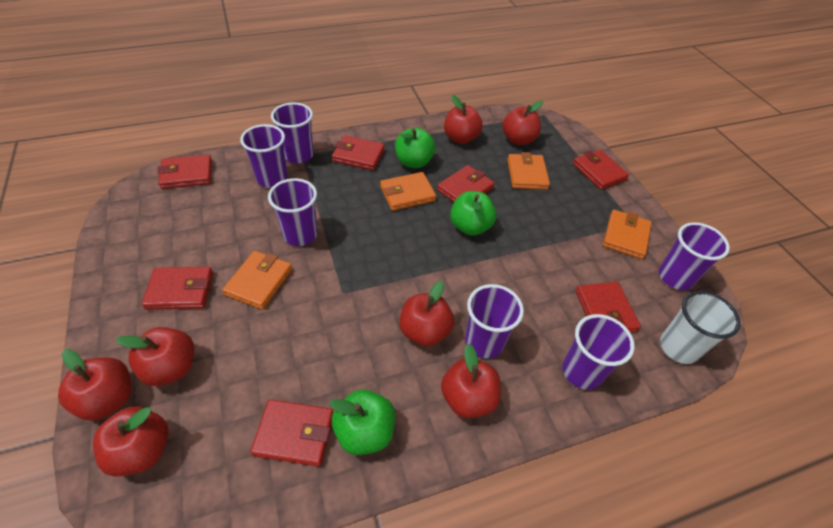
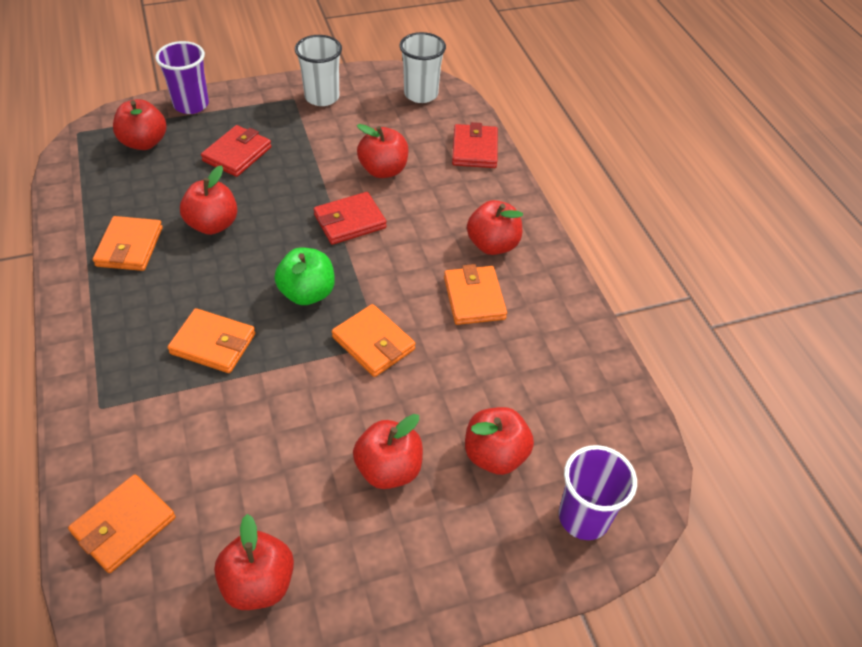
green apple: 3 -> 1
orange wallet: 4 -> 5
purple cup: 6 -> 2
red wallet: 7 -> 3
white cup: 1 -> 2

